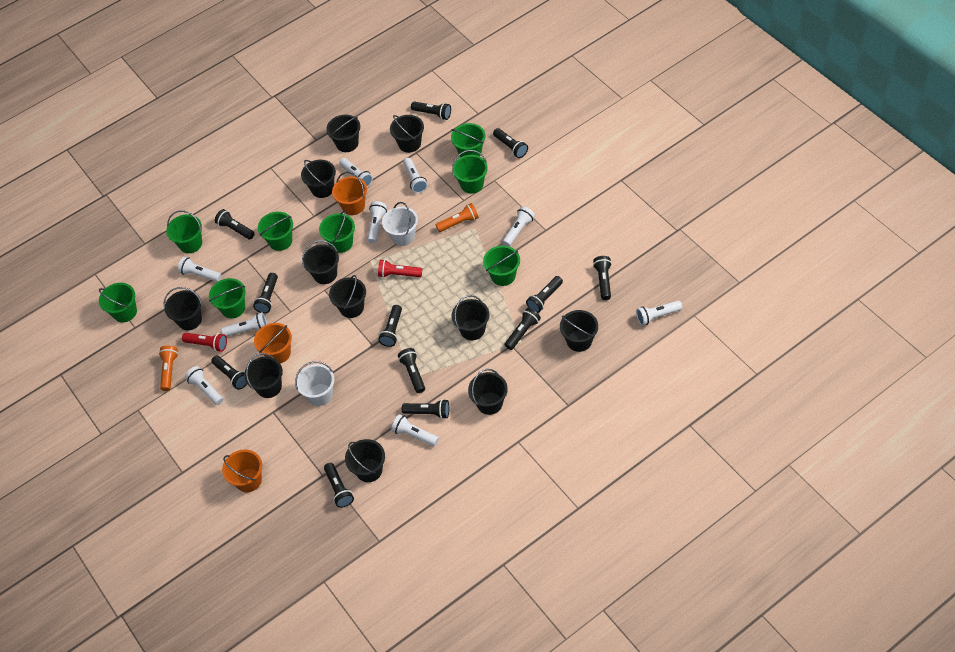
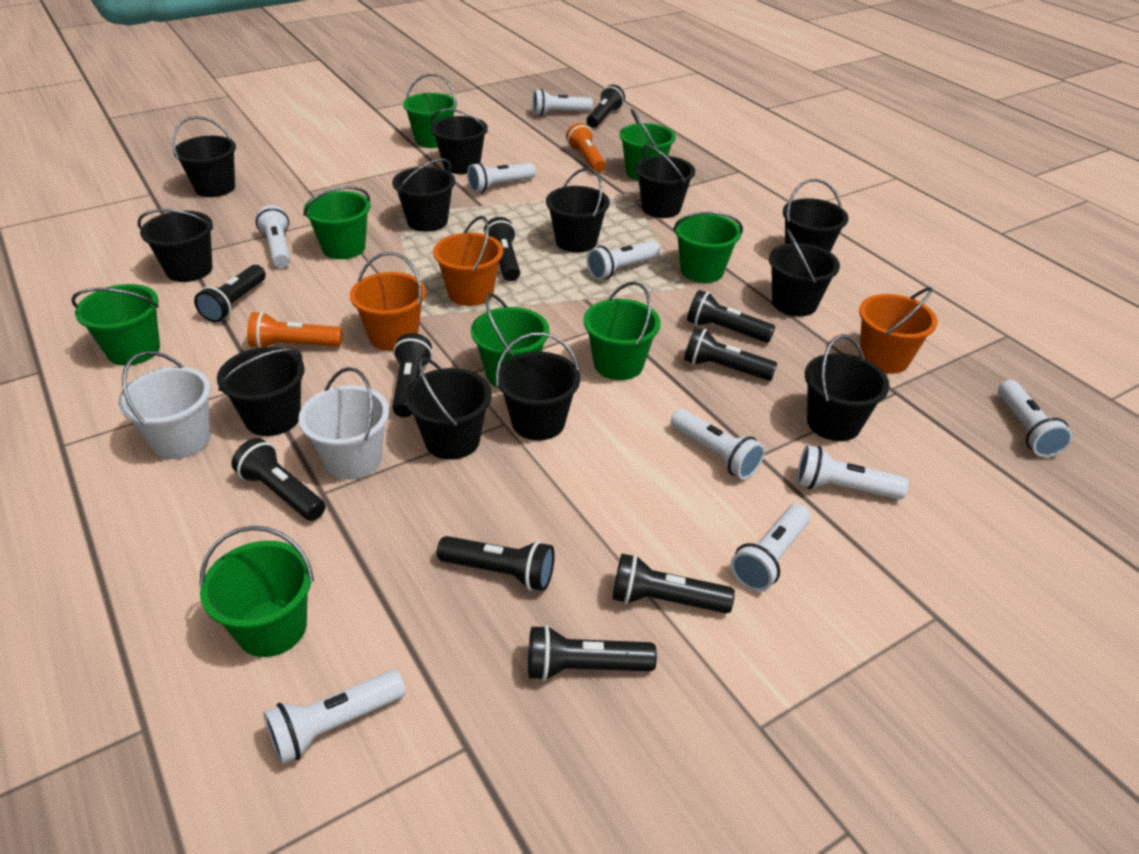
black bucket: 11 -> 12
black flashlight: 12 -> 10
red flashlight: 2 -> 0

